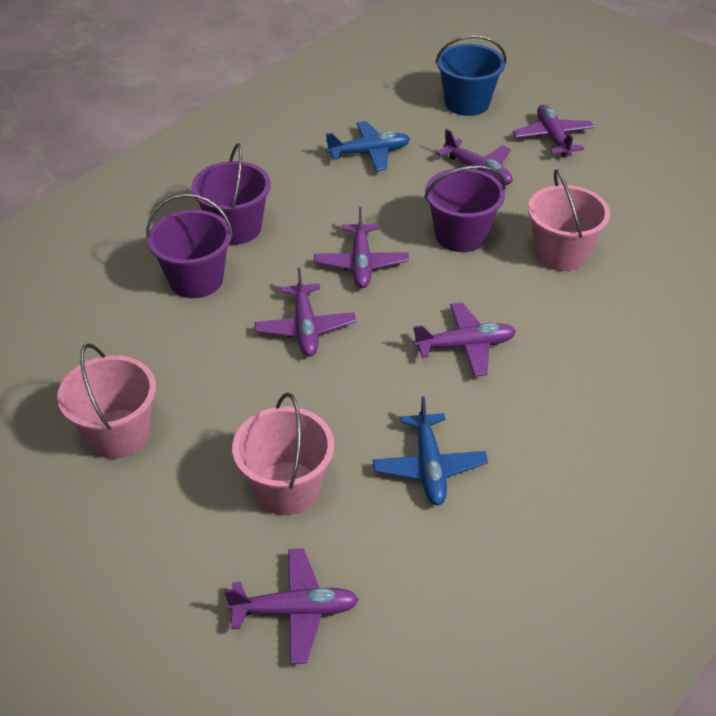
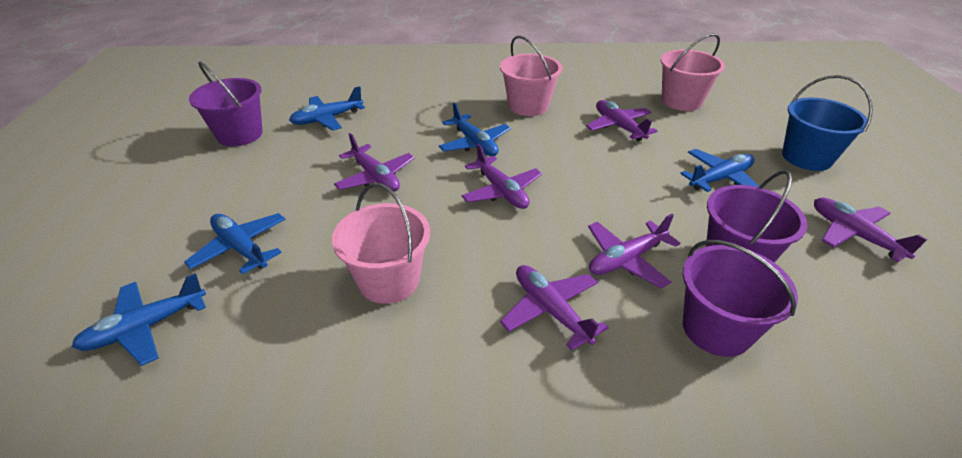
blue plane: 2 -> 5

